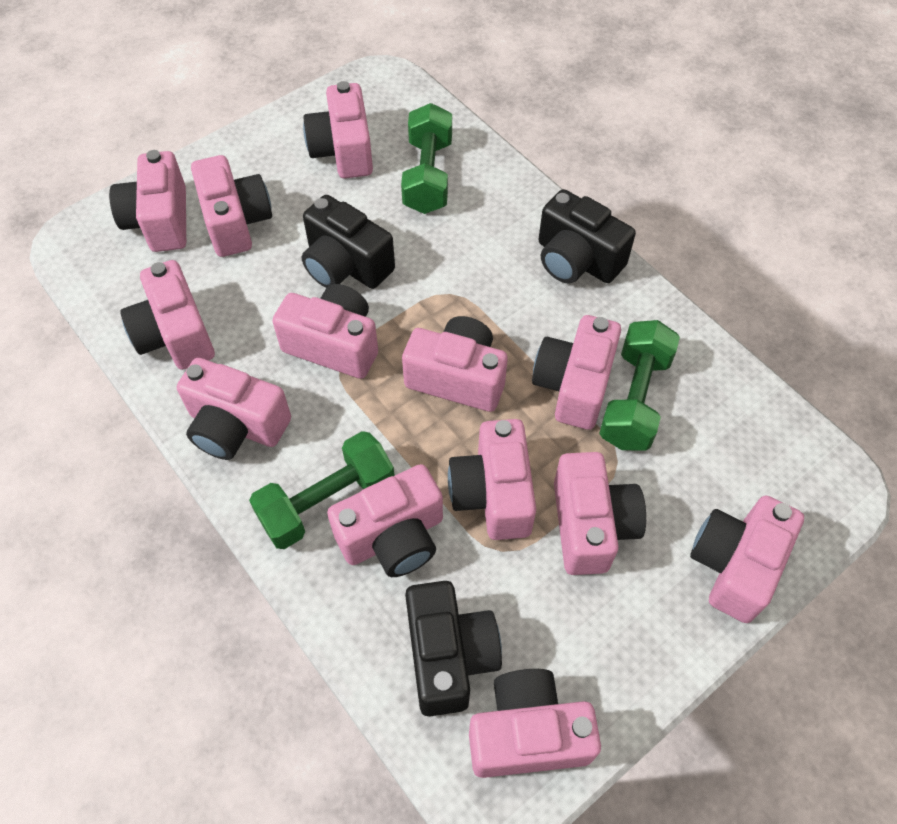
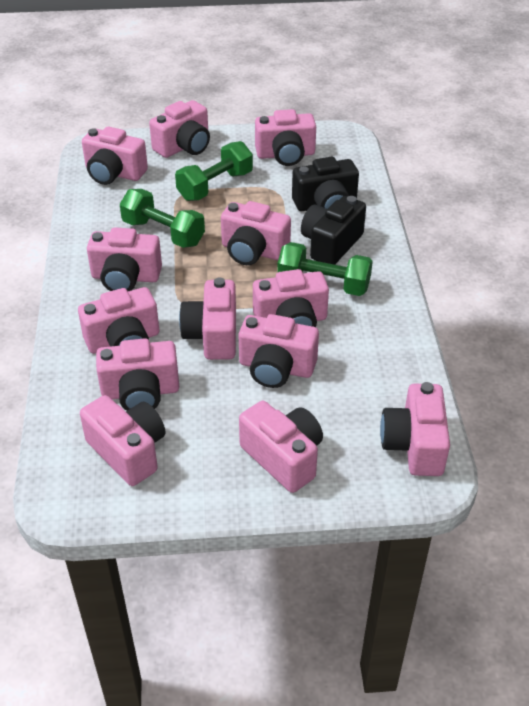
black camera: 3 -> 2

